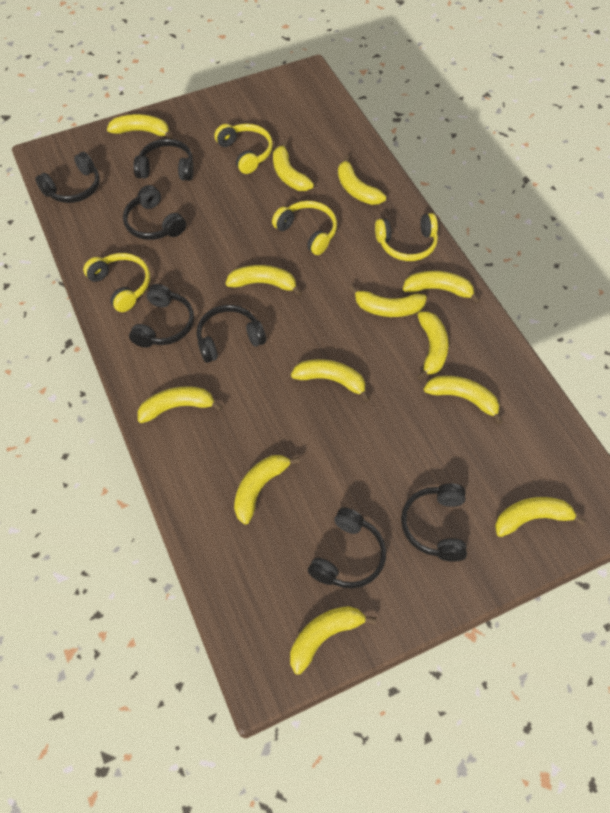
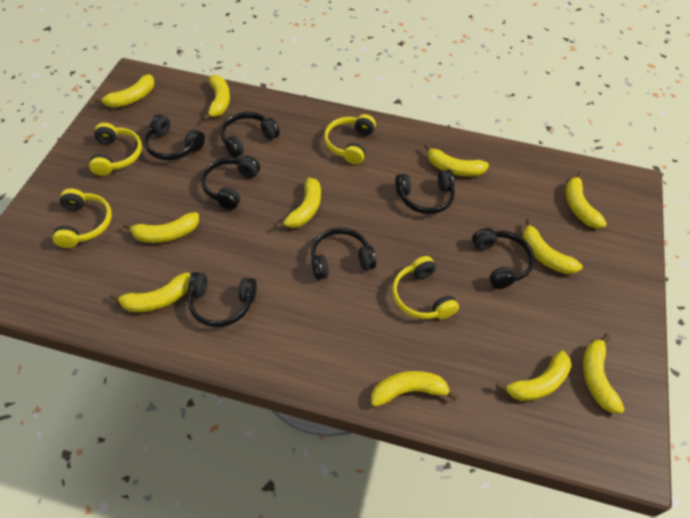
yellow banana: 13 -> 11

